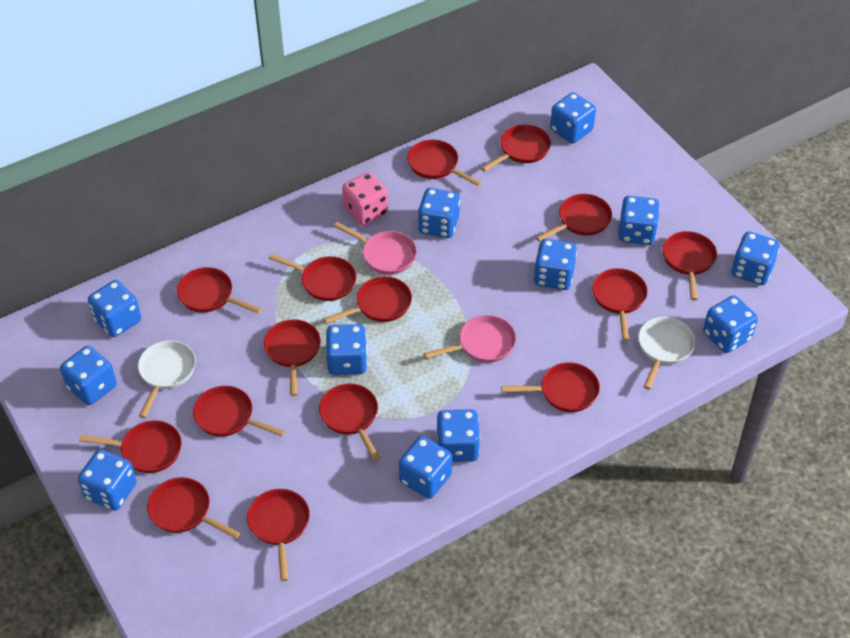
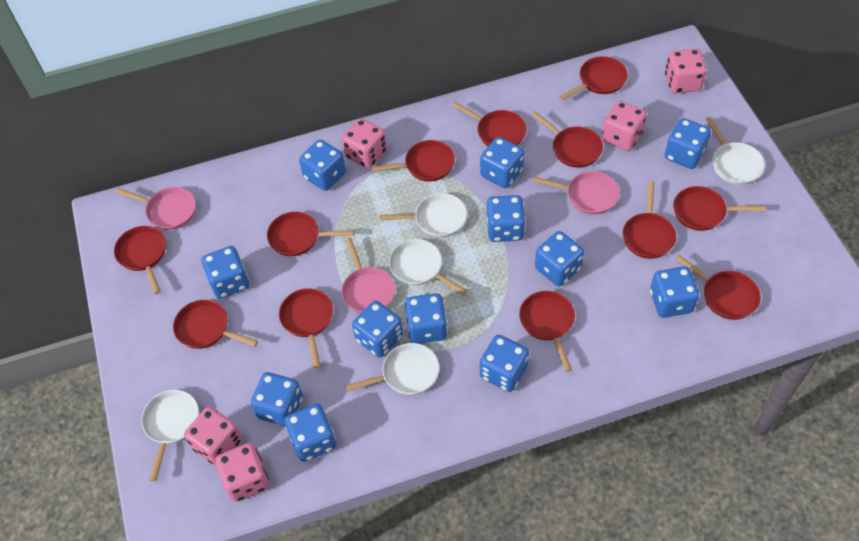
pink dice: 1 -> 5
pink pan: 2 -> 3
red pan: 15 -> 12
white pan: 2 -> 5

